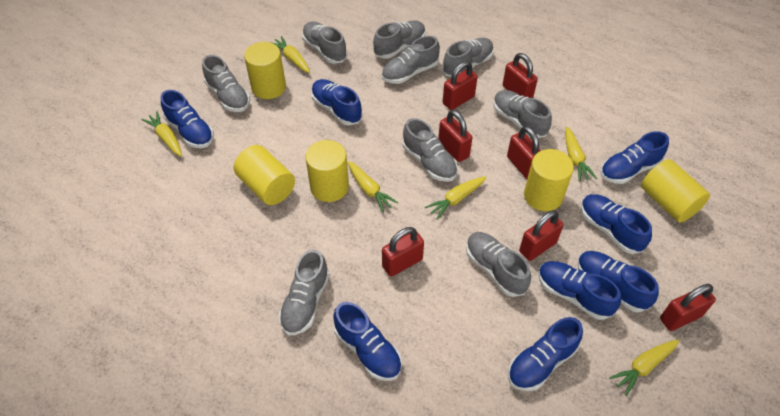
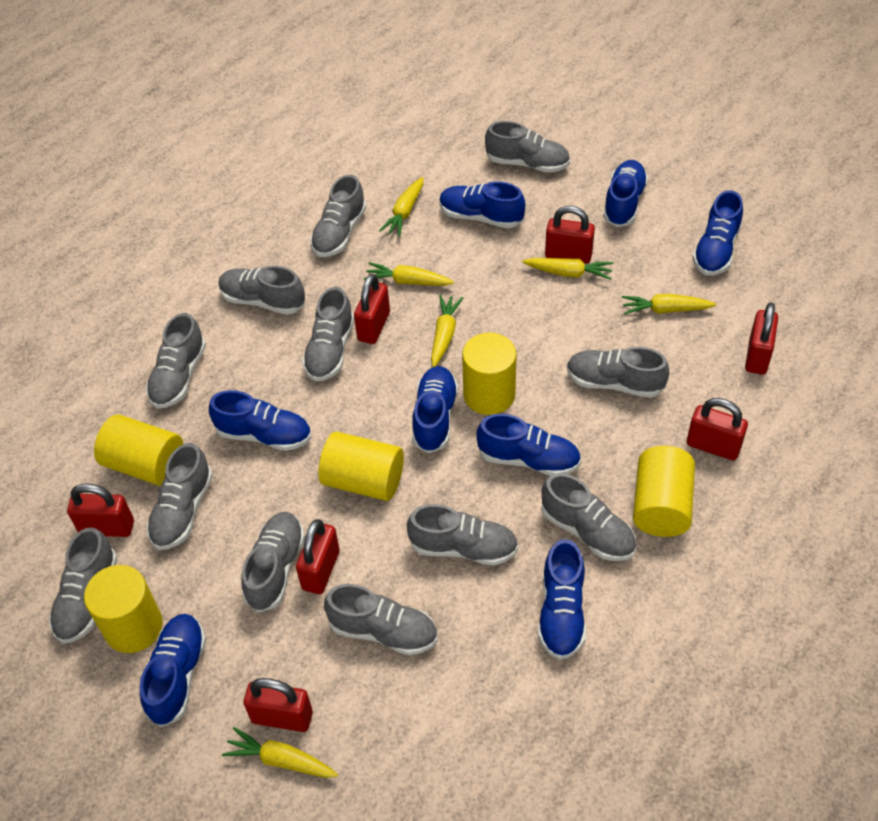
grey shoe: 9 -> 12

